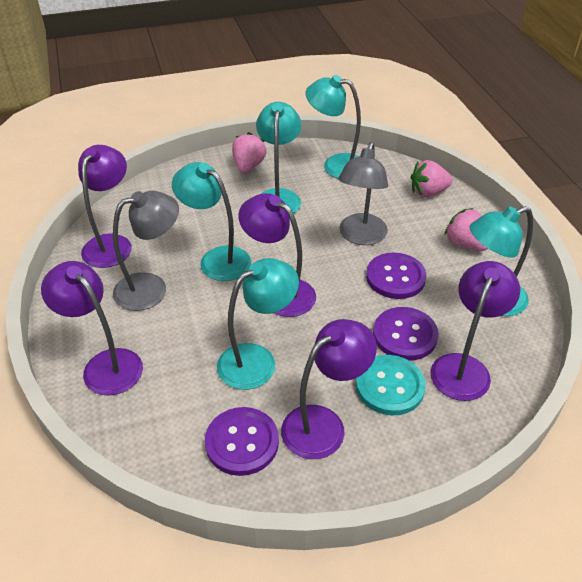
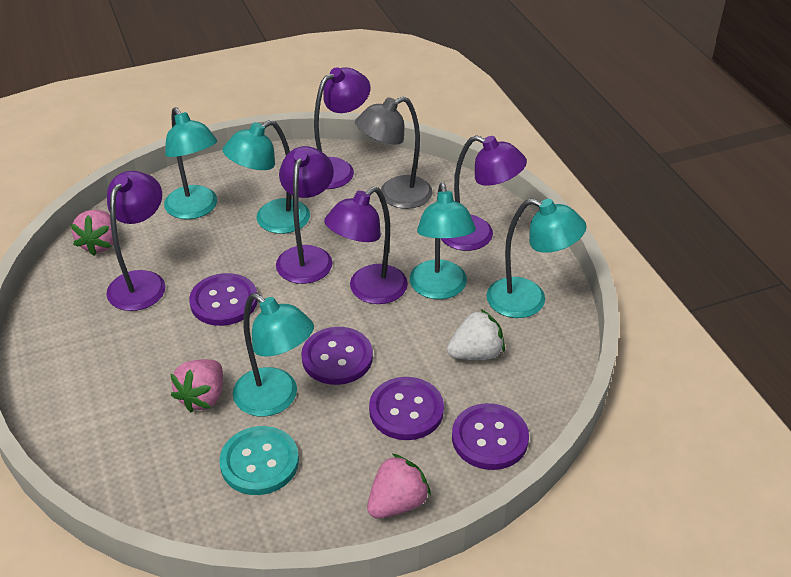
grey lamp: 2 -> 1
purple button: 3 -> 4
white strawberry: 0 -> 1

